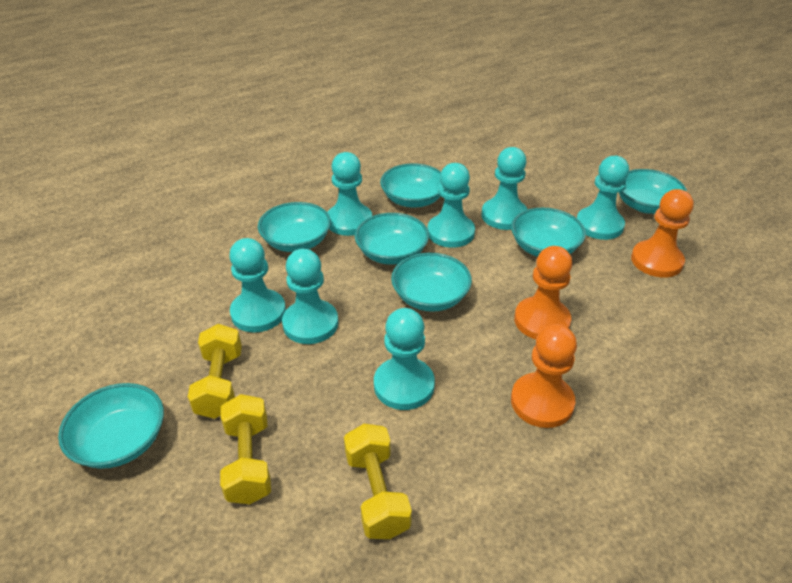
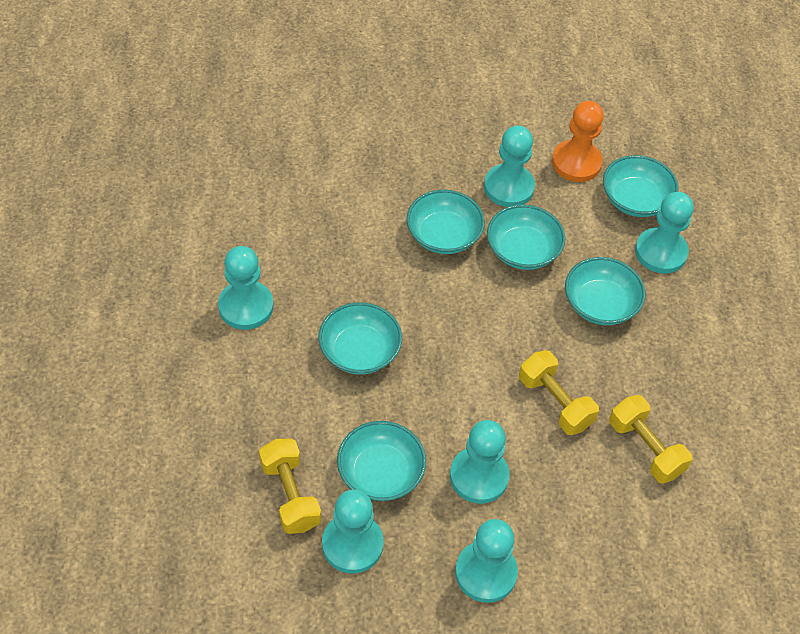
orange pawn: 3 -> 1
turquoise bowl: 7 -> 6
turquoise pawn: 7 -> 6

